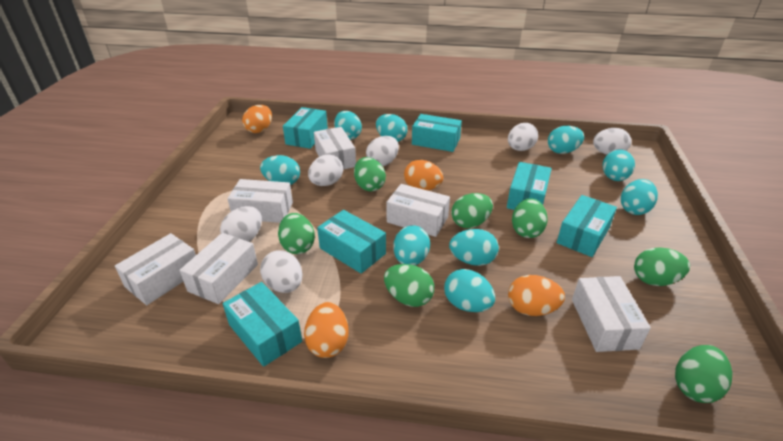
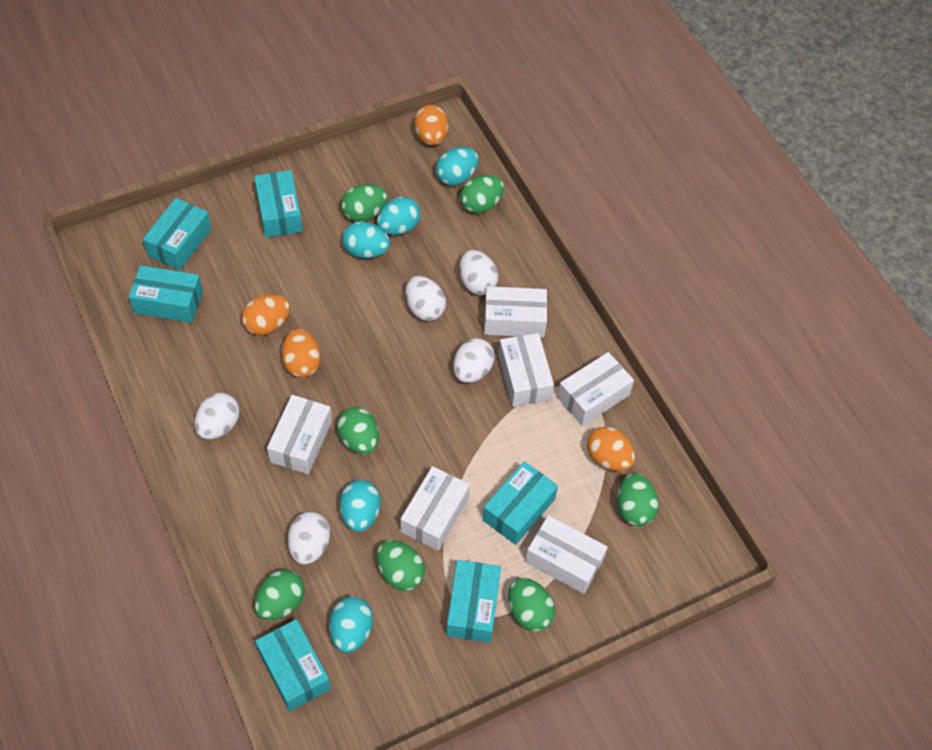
turquoise egg: 9 -> 5
white egg: 6 -> 5

